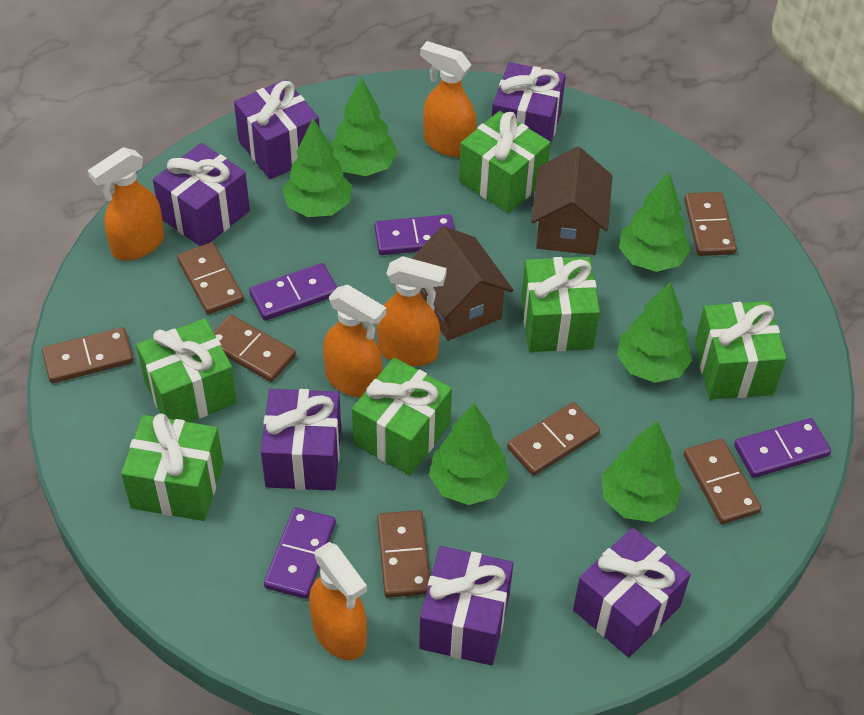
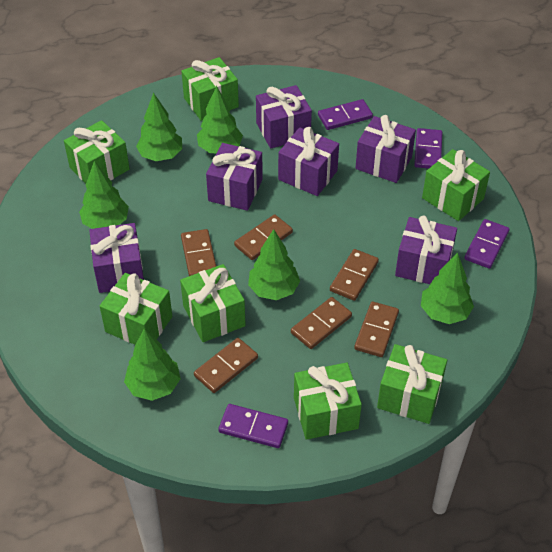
brown domino: 7 -> 6
brown house: 2 -> 0
green gift: 6 -> 7
orange spray bottle: 5 -> 0

